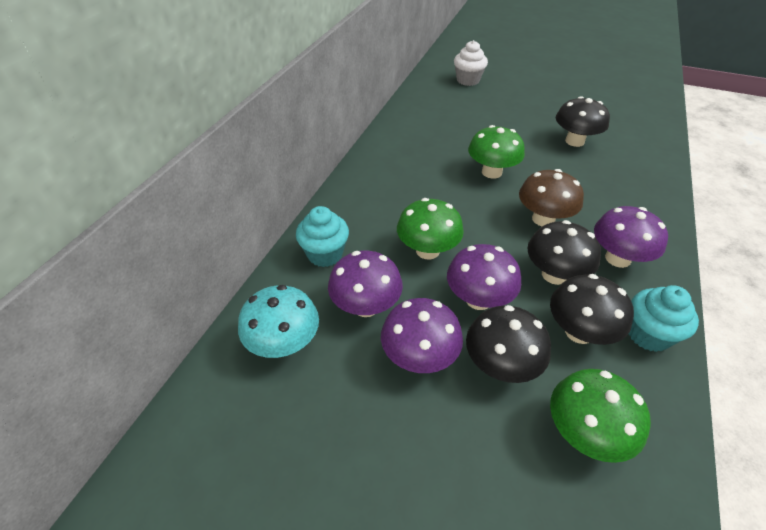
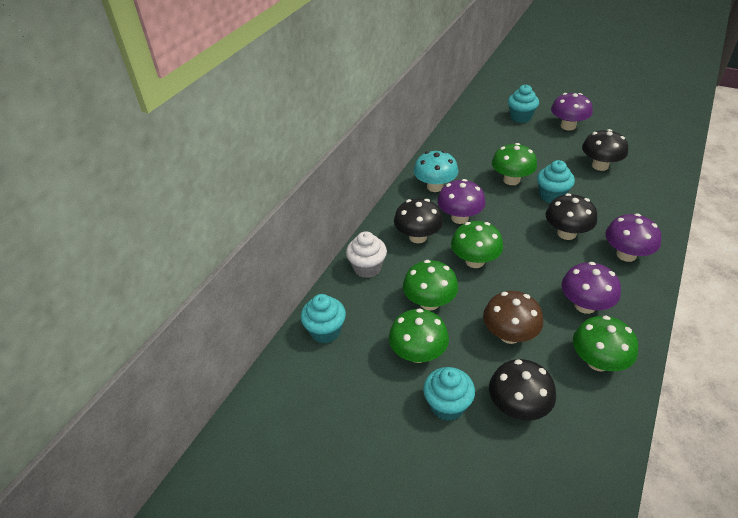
green mushroom: 3 -> 5
turquoise cupcake: 2 -> 4

